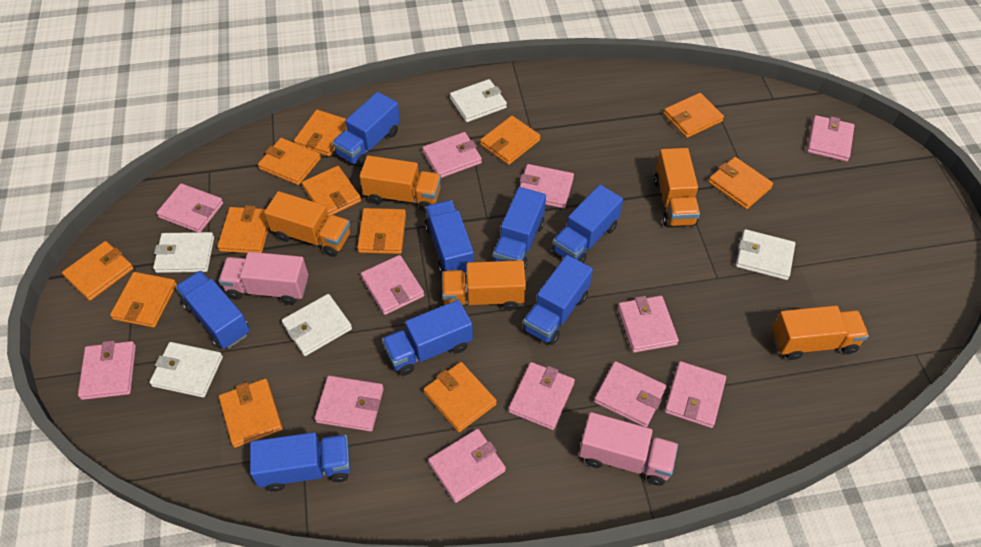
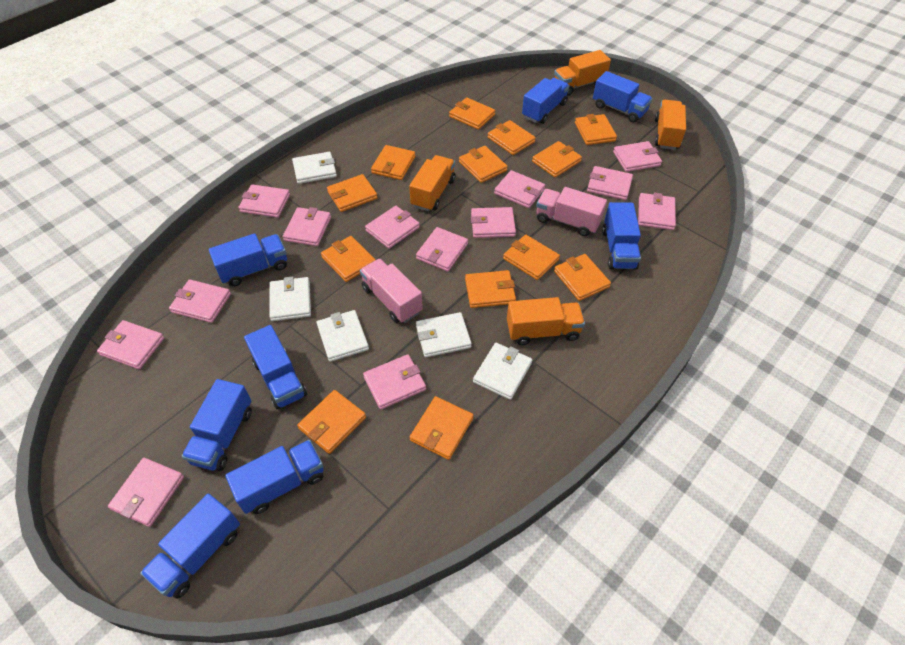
orange truck: 5 -> 4
orange wallet: 12 -> 13
pink wallet: 12 -> 13

